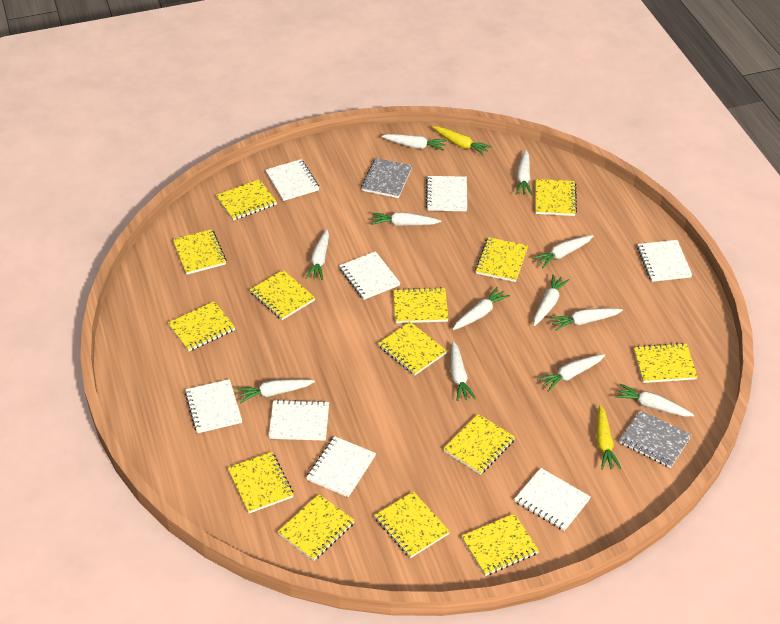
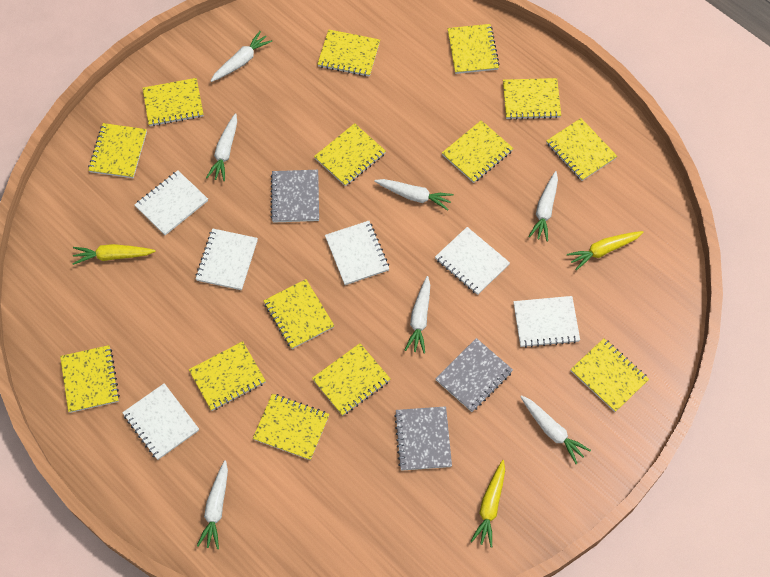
grey notebook: 2 -> 3
white carrot: 12 -> 7
white notebook: 8 -> 6
yellow carrot: 2 -> 3

